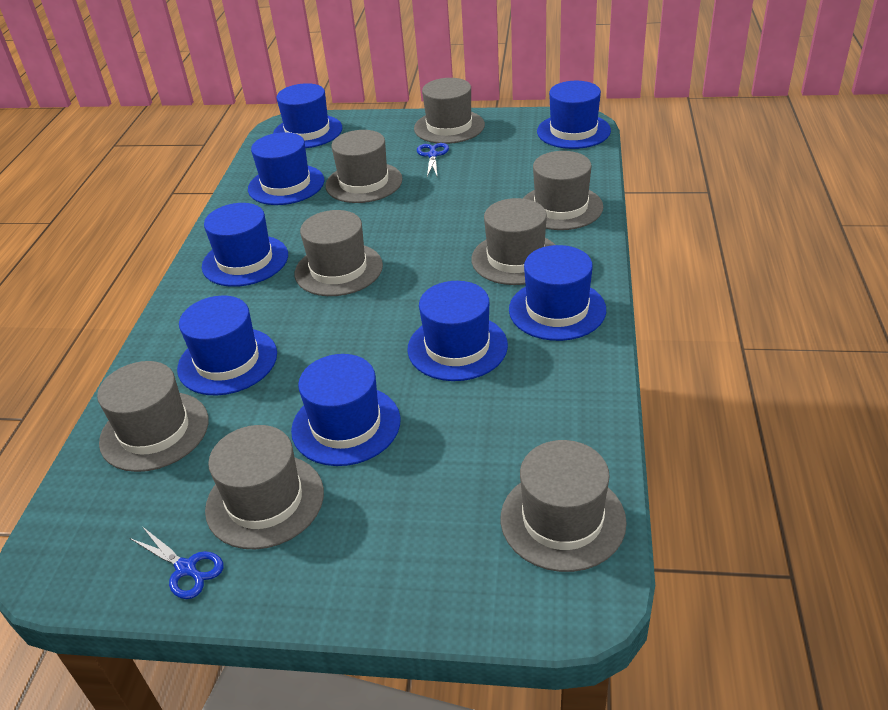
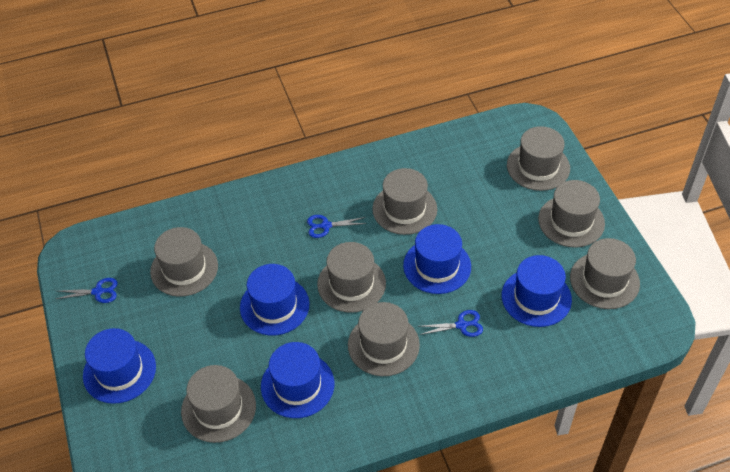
blue hat: 8 -> 5
blue scissors: 2 -> 3

